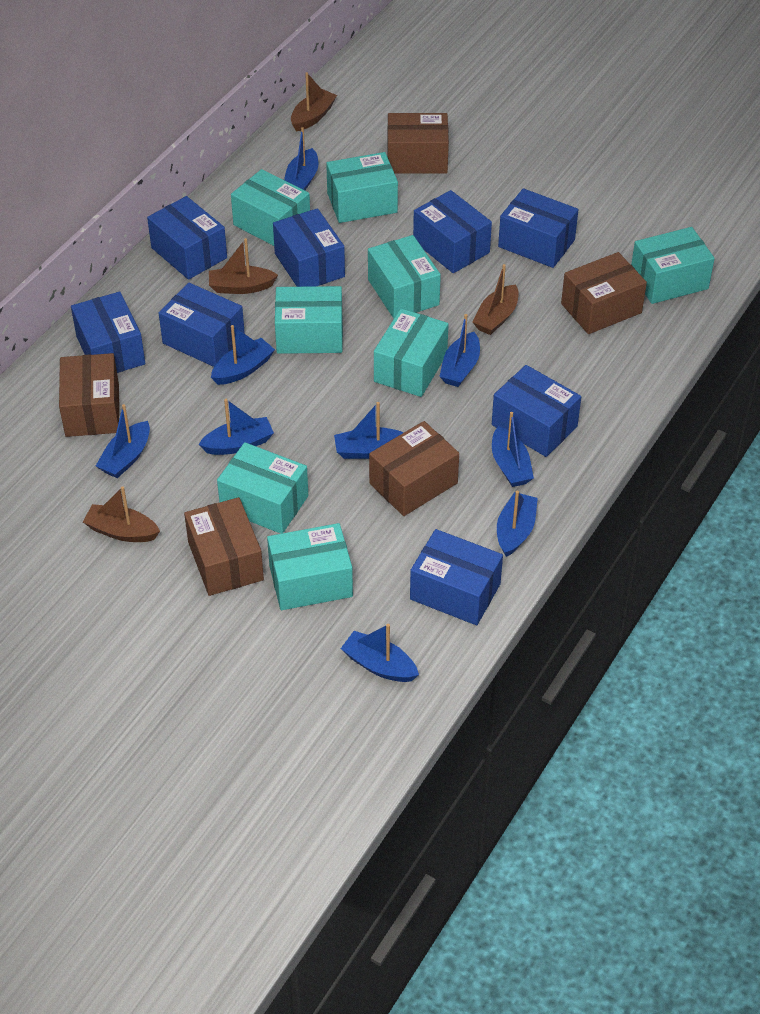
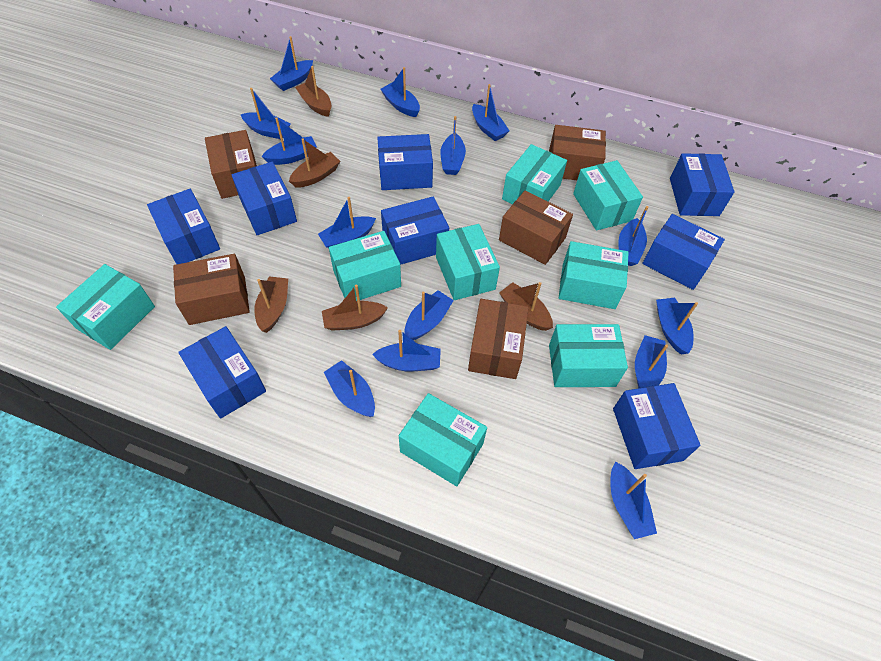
blue boat: 9 -> 14
brown boat: 4 -> 5

